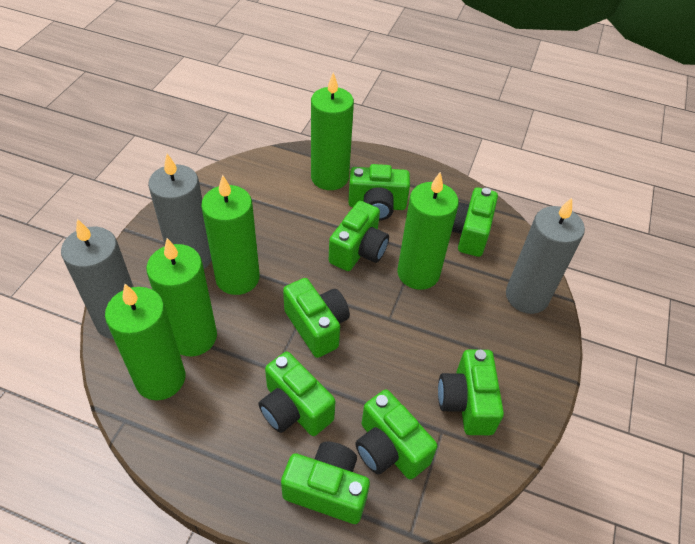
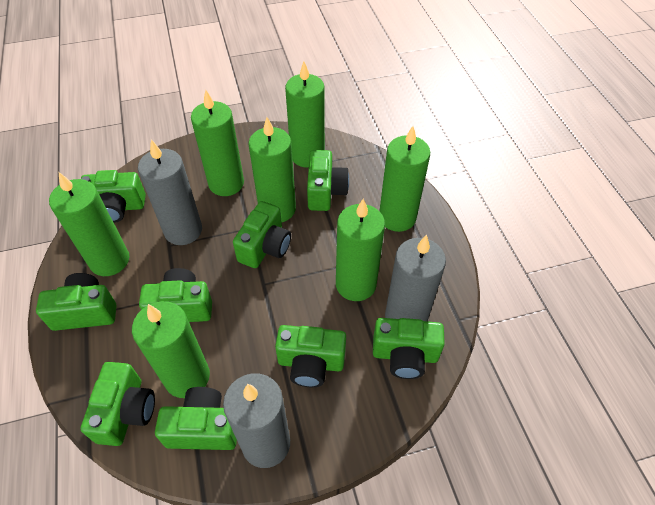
green camera: 8 -> 9
green candle: 5 -> 7

